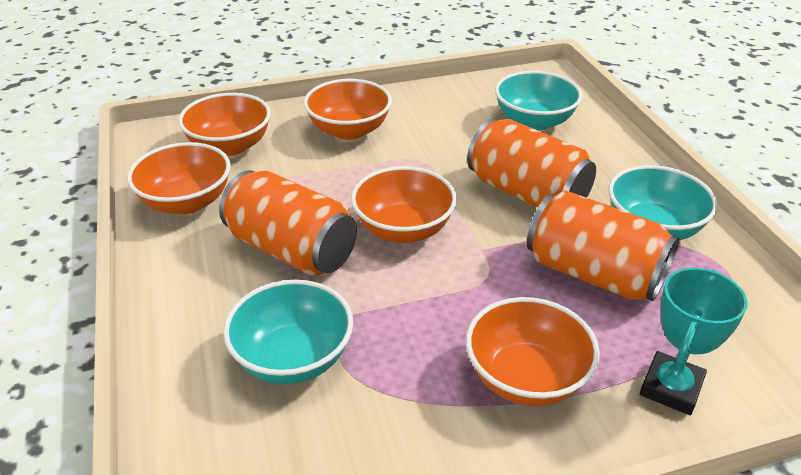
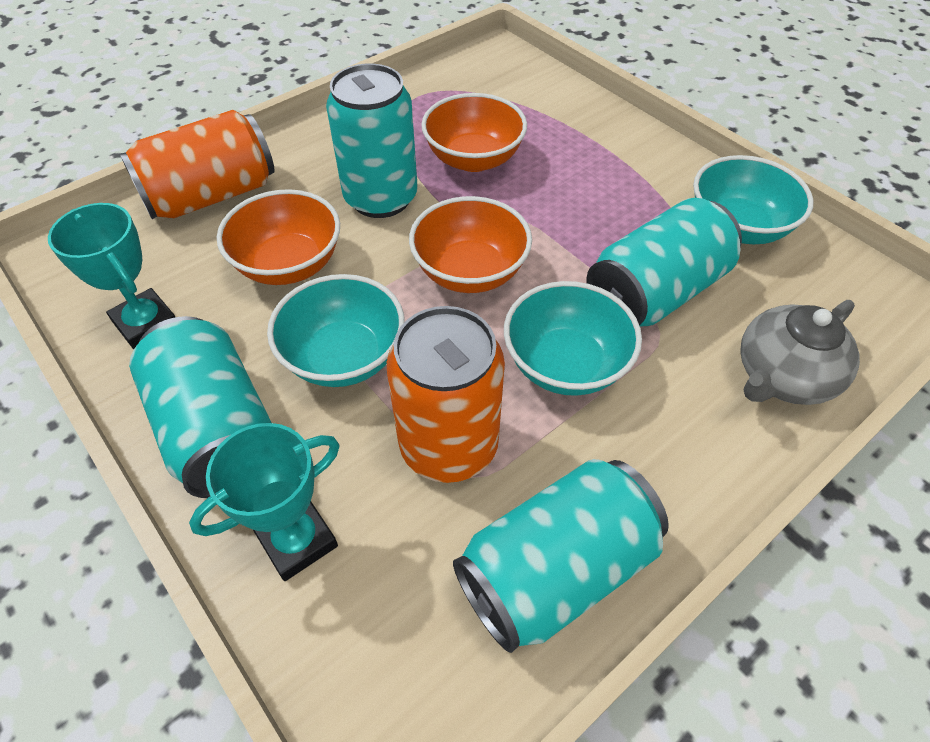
grey teapot: 0 -> 1
orange bowl: 5 -> 3
orange can: 3 -> 2
turquoise can: 0 -> 4
turquoise trophy: 1 -> 2

